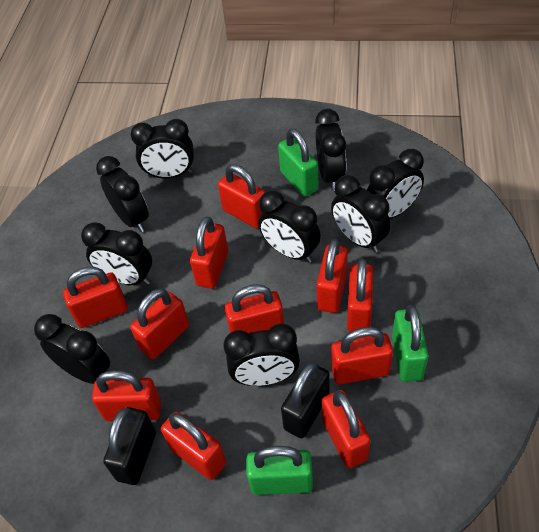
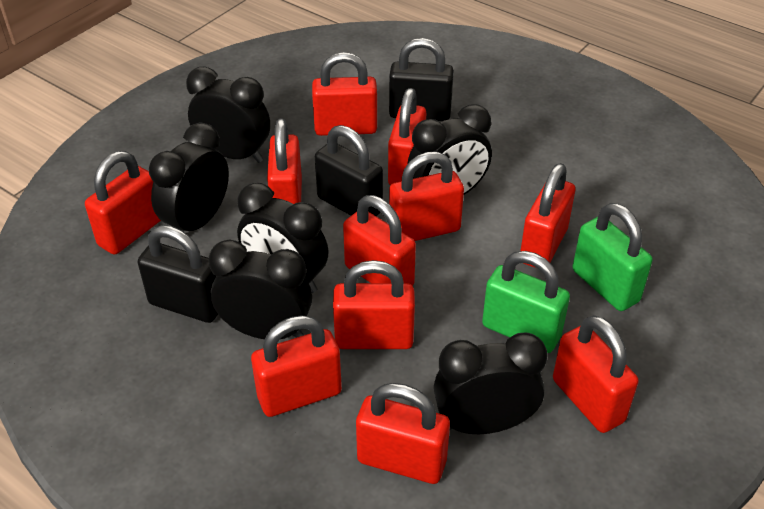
black clock: 9 -> 6
black padlock: 2 -> 3
green padlock: 3 -> 2

